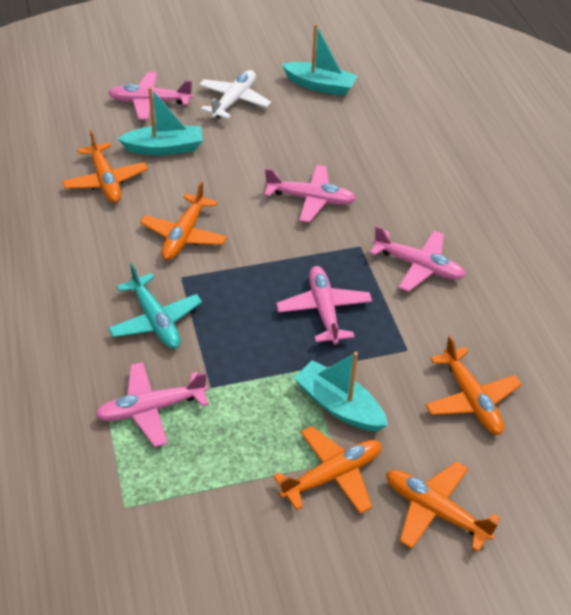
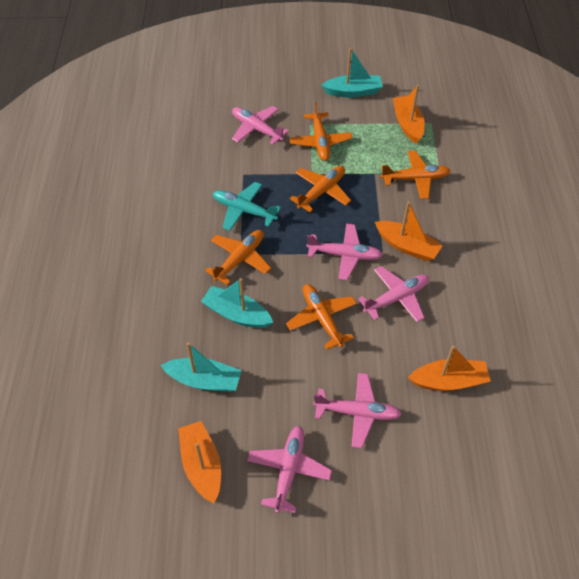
orange boat: 0 -> 4
white plane: 1 -> 0

